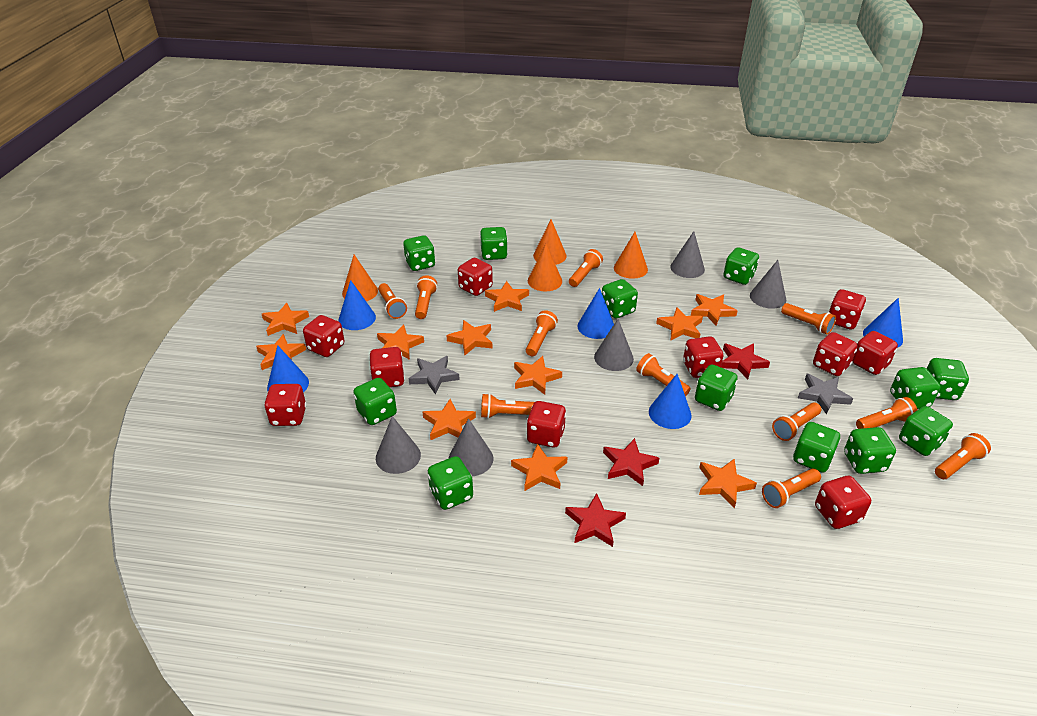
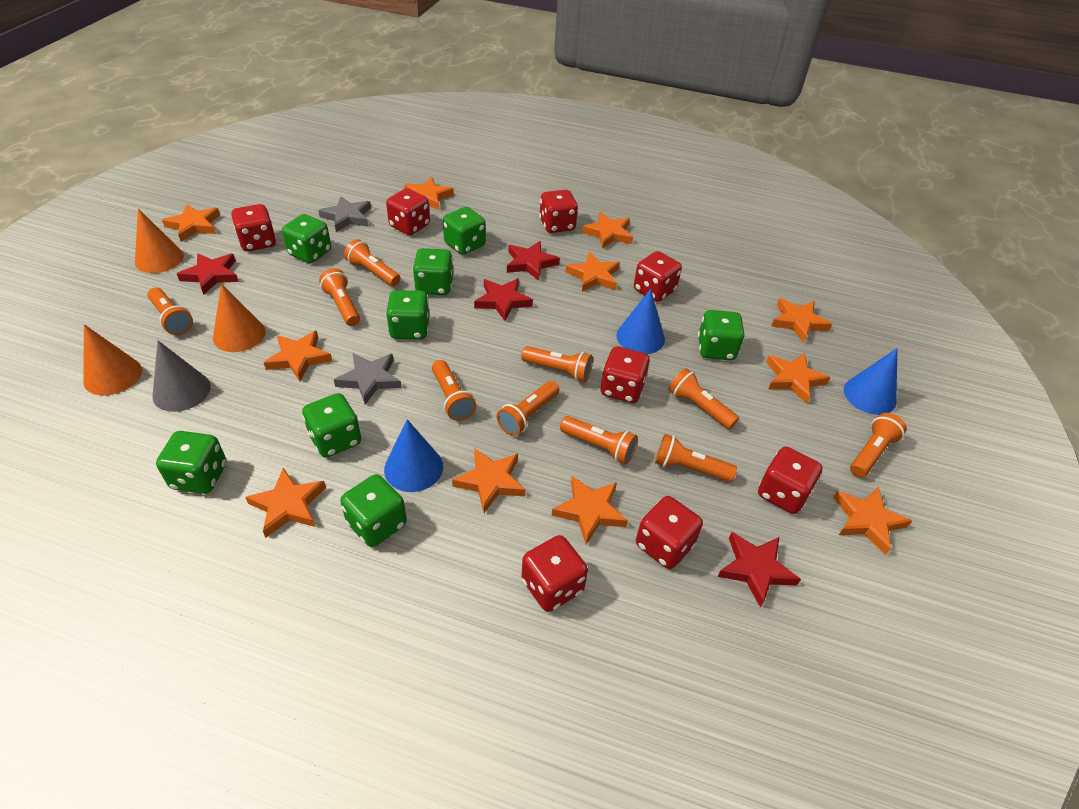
blue cone: 5 -> 3
green dice: 12 -> 8
grey cone: 5 -> 1
orange cone: 4 -> 3
orange flashlight: 11 -> 10
red dice: 10 -> 8
red star: 3 -> 4

